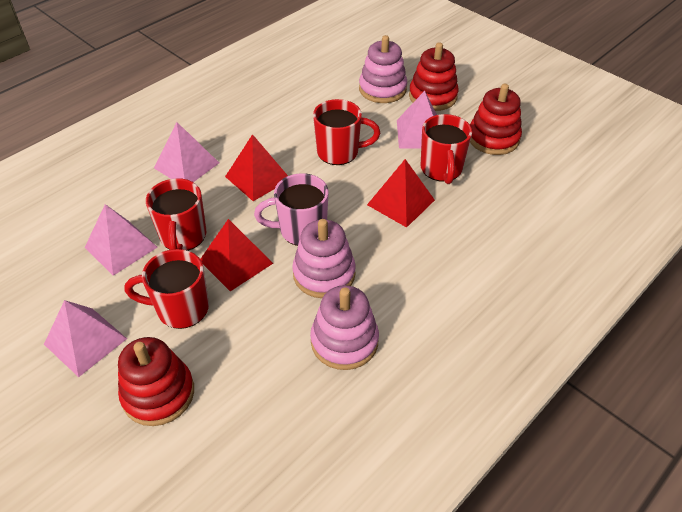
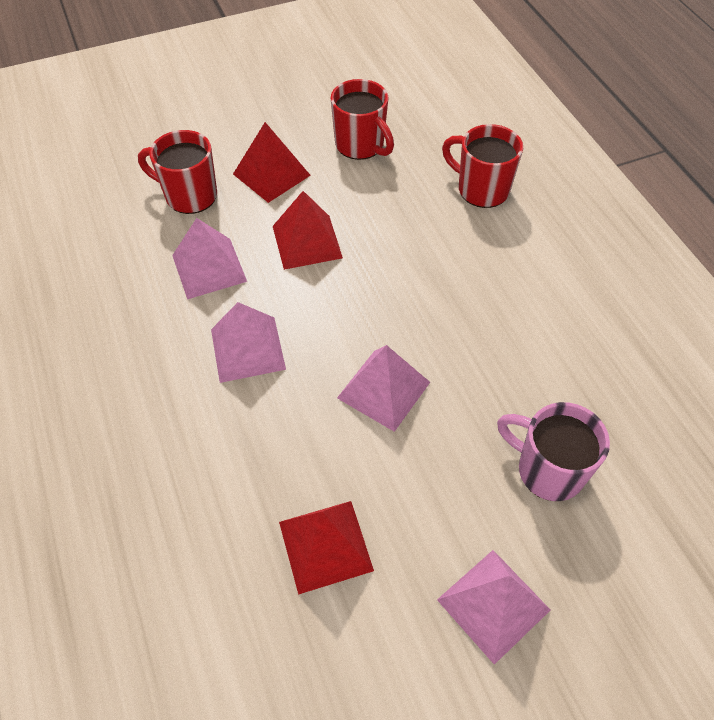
pink stacking toy: 3 -> 0
red mug: 4 -> 3
red stacking toy: 3 -> 0

